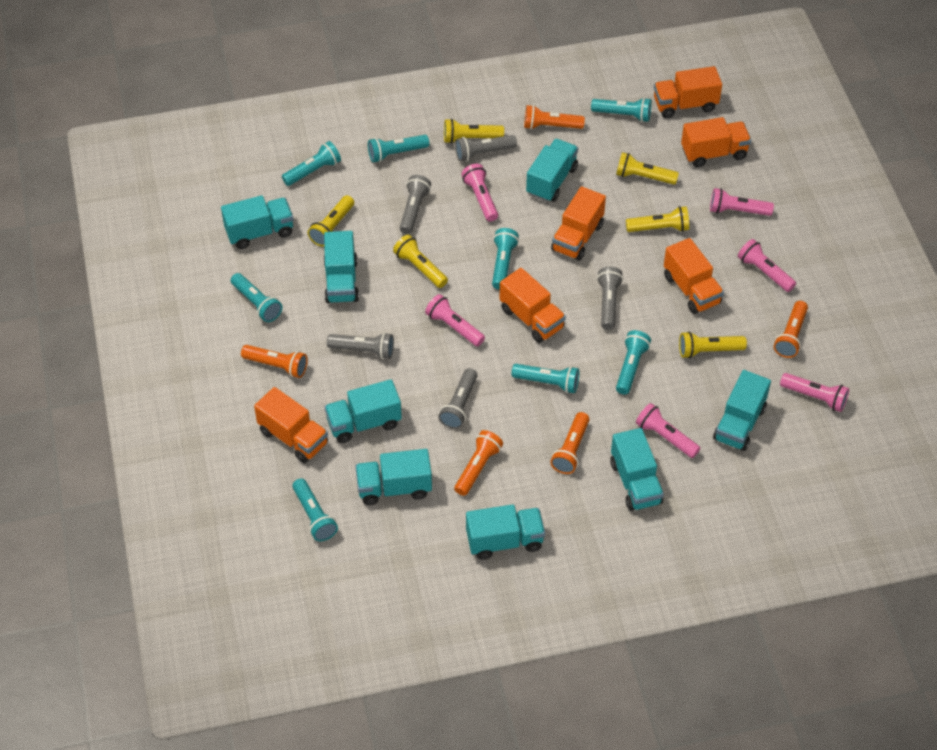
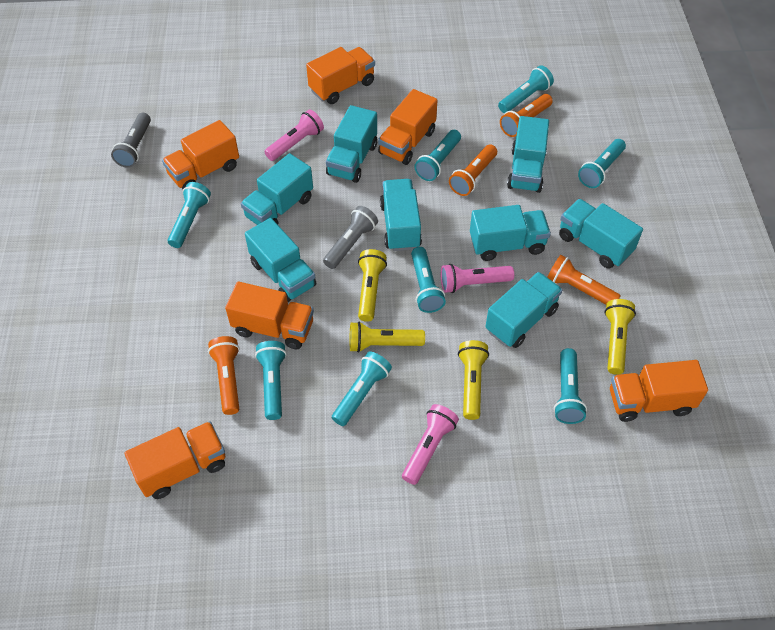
grey flashlight: 5 -> 2
orange flashlight: 5 -> 4
pink flashlight: 6 -> 3
yellow flashlight: 6 -> 4

